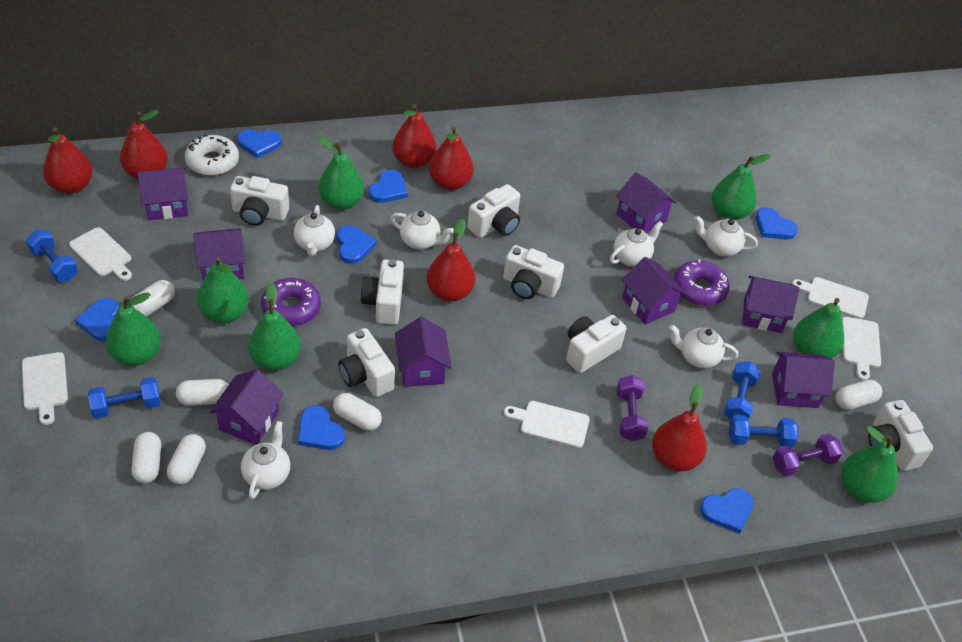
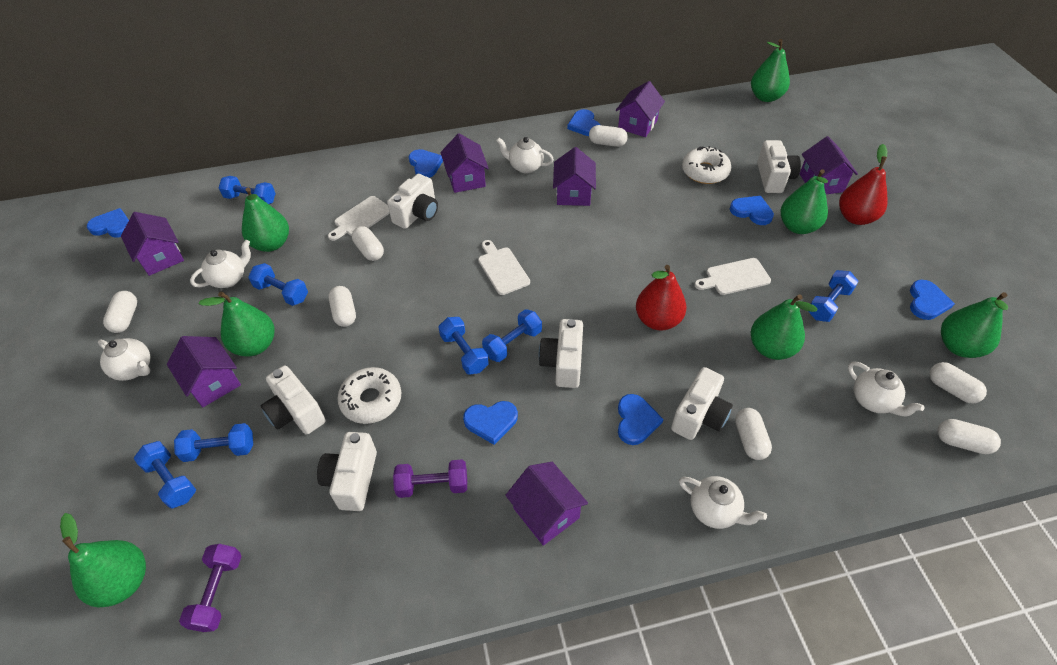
blue dumbbell: 4 -> 7
purple donut: 2 -> 0
purple house: 8 -> 7
red pear: 6 -> 2
white camera: 7 -> 6
white capsule: 6 -> 7
white cutting board: 5 -> 3
white donut: 1 -> 2
white teapot: 6 -> 5

